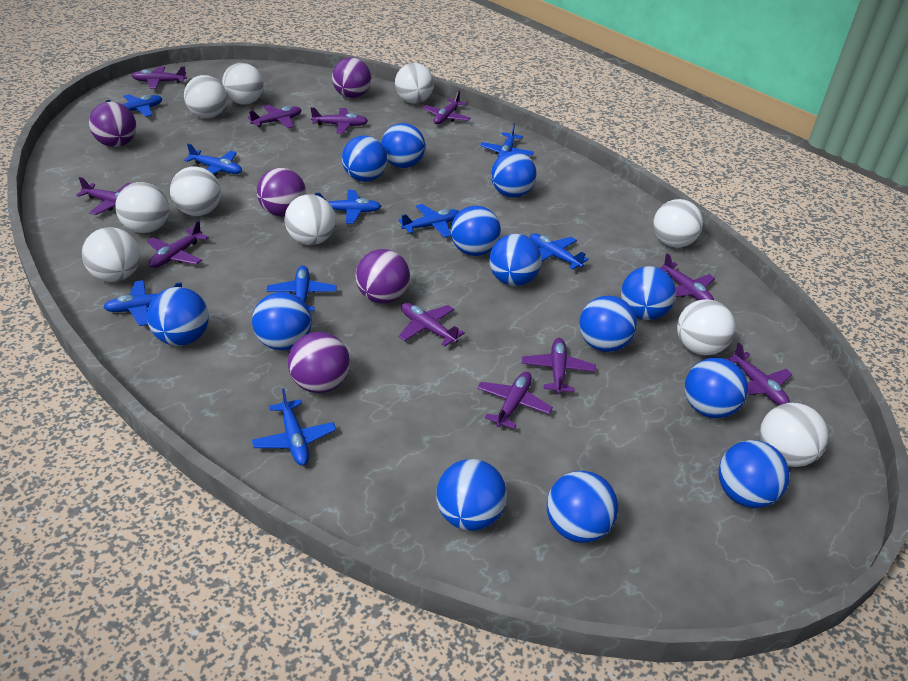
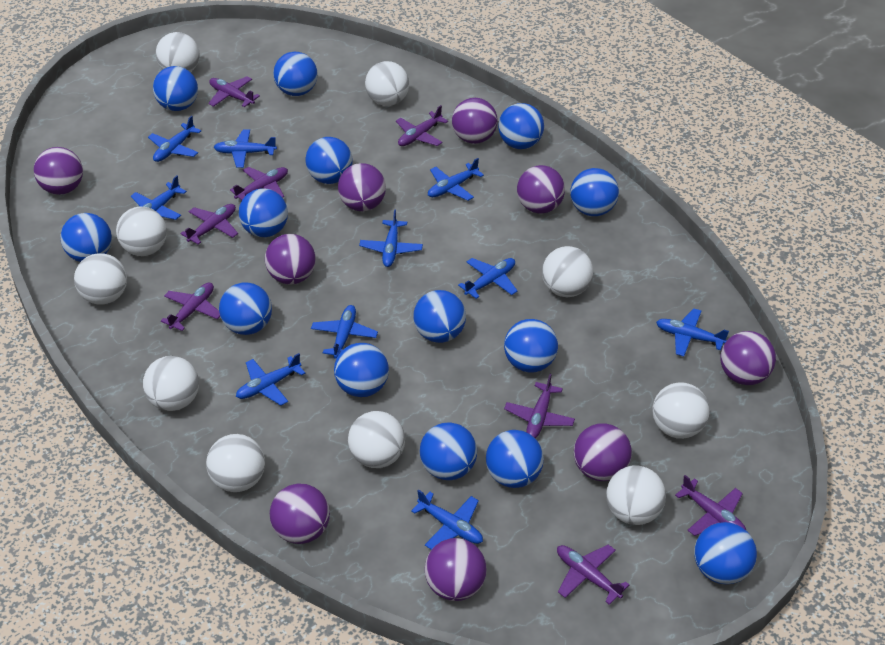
blue ball: 13 -> 14
blue plane: 9 -> 10
purple ball: 5 -> 9
purple plane: 11 -> 8

